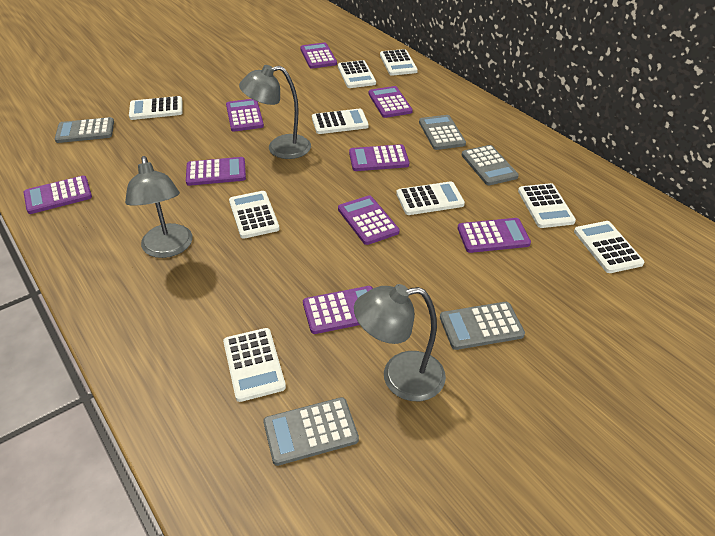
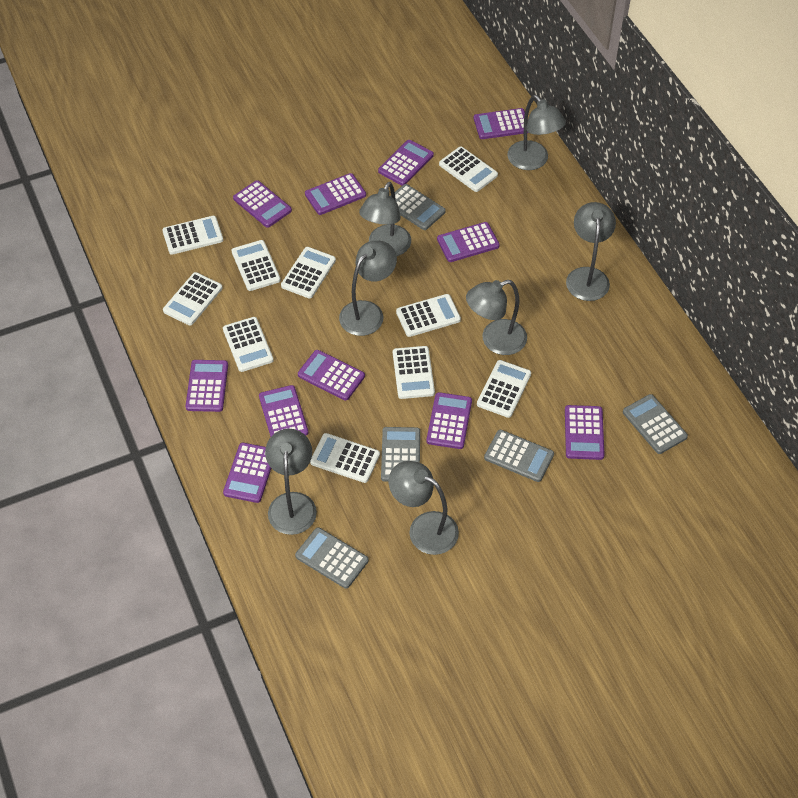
grey lamp: 3 -> 7
purple calculator: 9 -> 11
white calculator: 9 -> 10

